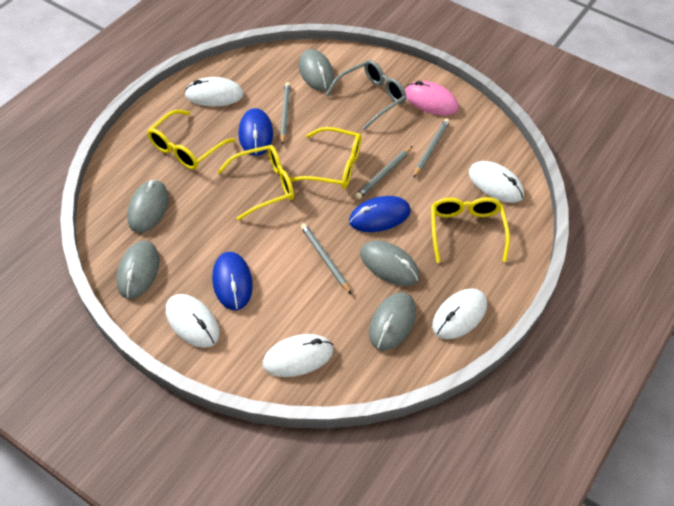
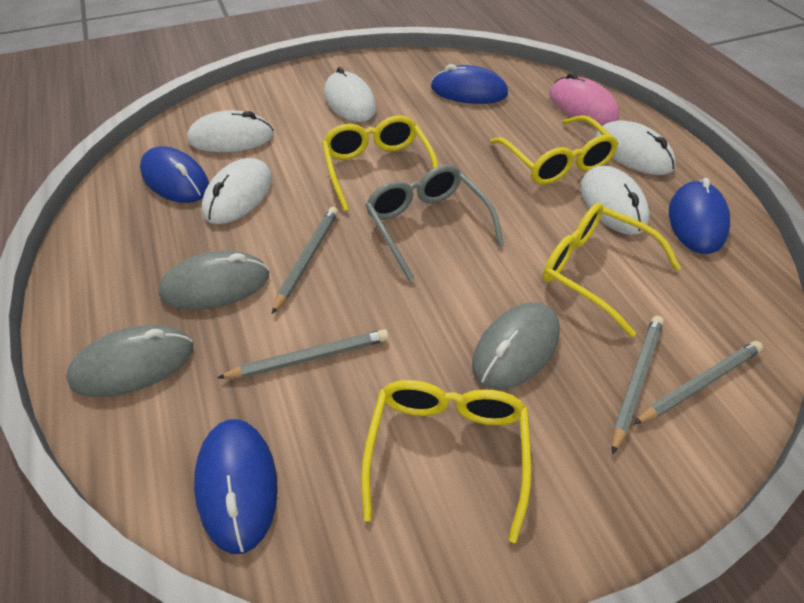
blue mouse: 3 -> 4
grey mouse: 5 -> 3

